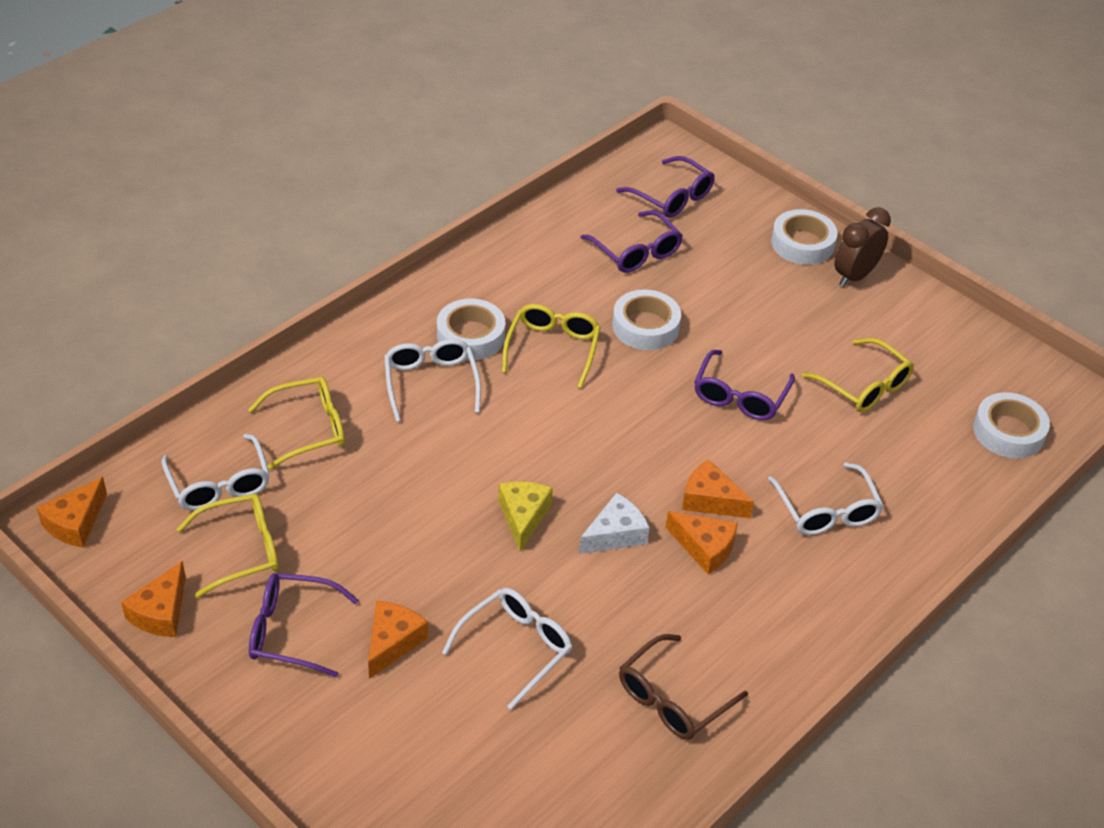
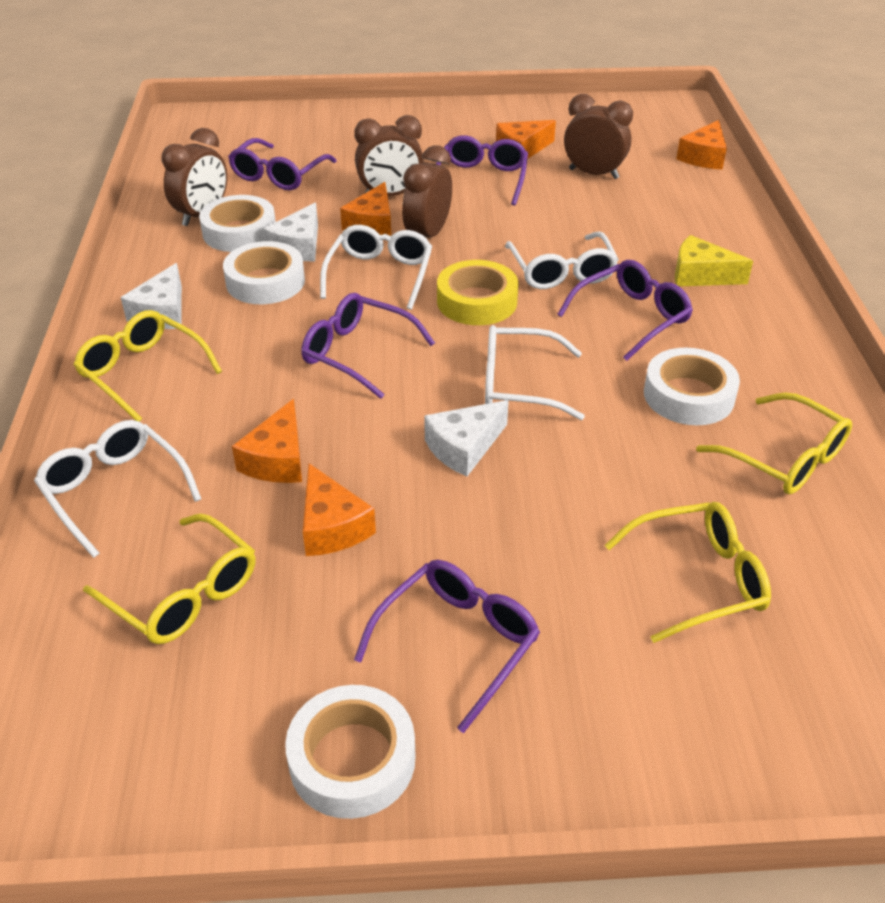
brown clock: 1 -> 4
brown glasses: 1 -> 0
purple glasses: 4 -> 5
white cheese: 1 -> 3
yellow tape: 0 -> 1

